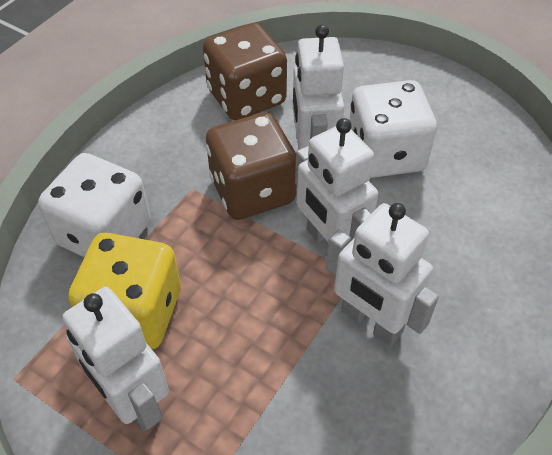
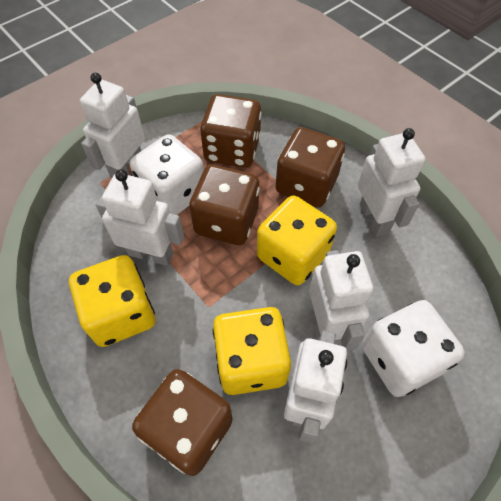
brown dice: 2 -> 4
white robot: 4 -> 5
yellow dice: 1 -> 3

